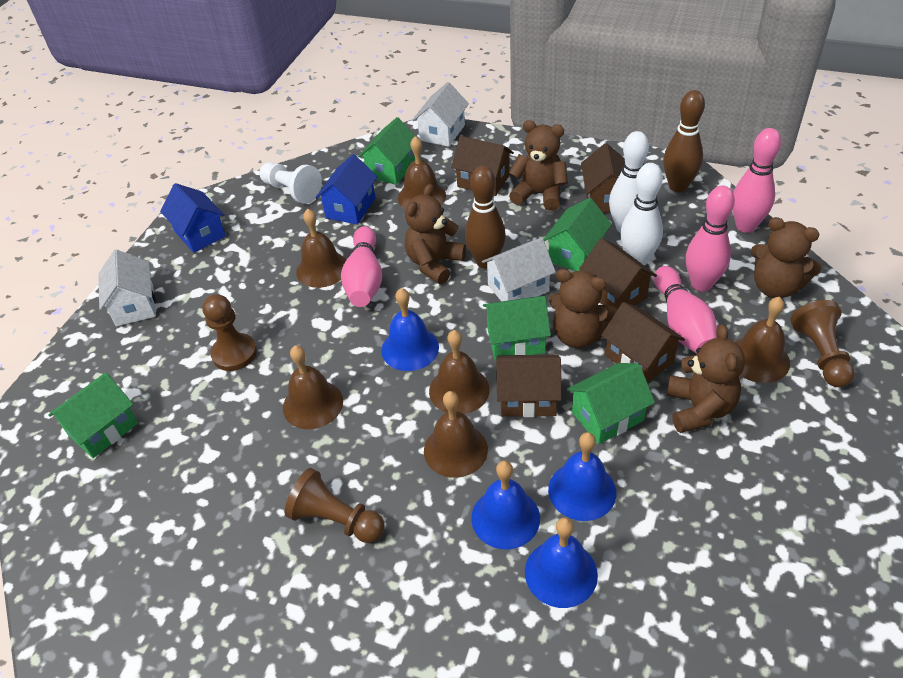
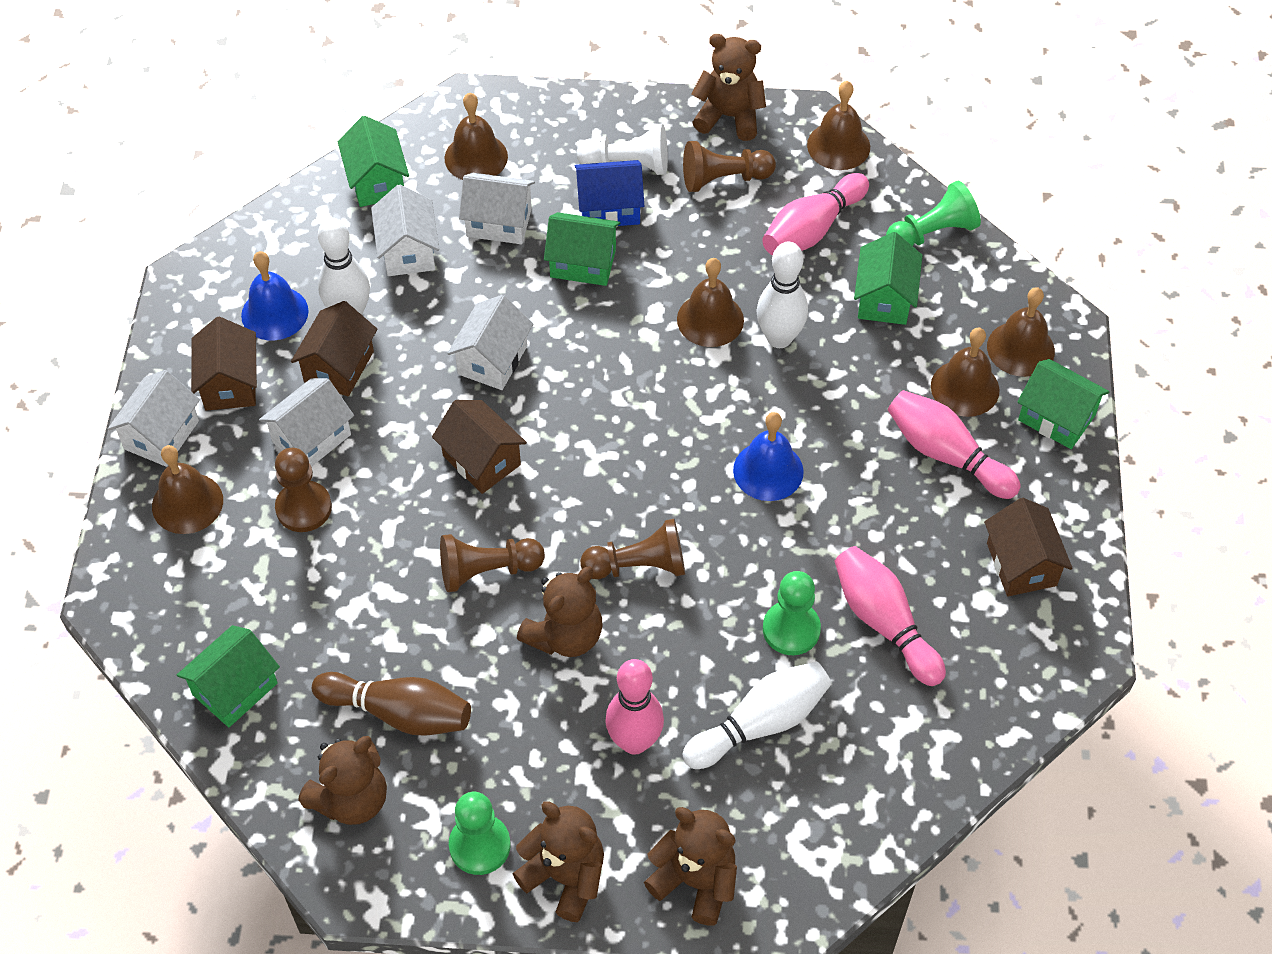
blue bell: 4 -> 2
blue house: 2 -> 1
brown bowling pin: 2 -> 1
brown house: 5 -> 4
brown pawn: 3 -> 4
green pawn: 0 -> 3
white bowling pin: 2 -> 3
white house: 3 -> 5

